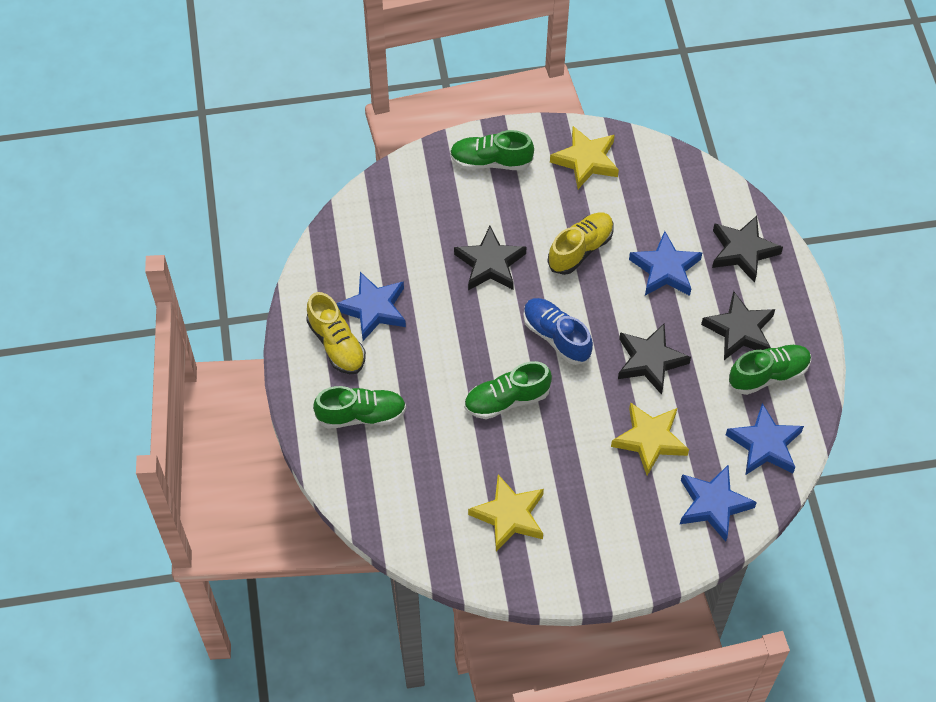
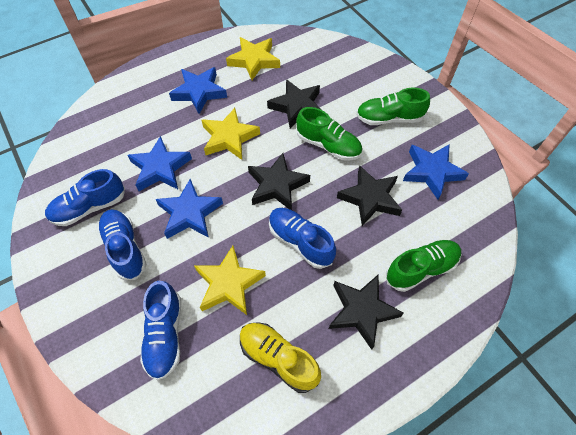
blue shoe: 1 -> 4
green shoe: 4 -> 3
yellow shoe: 2 -> 1

